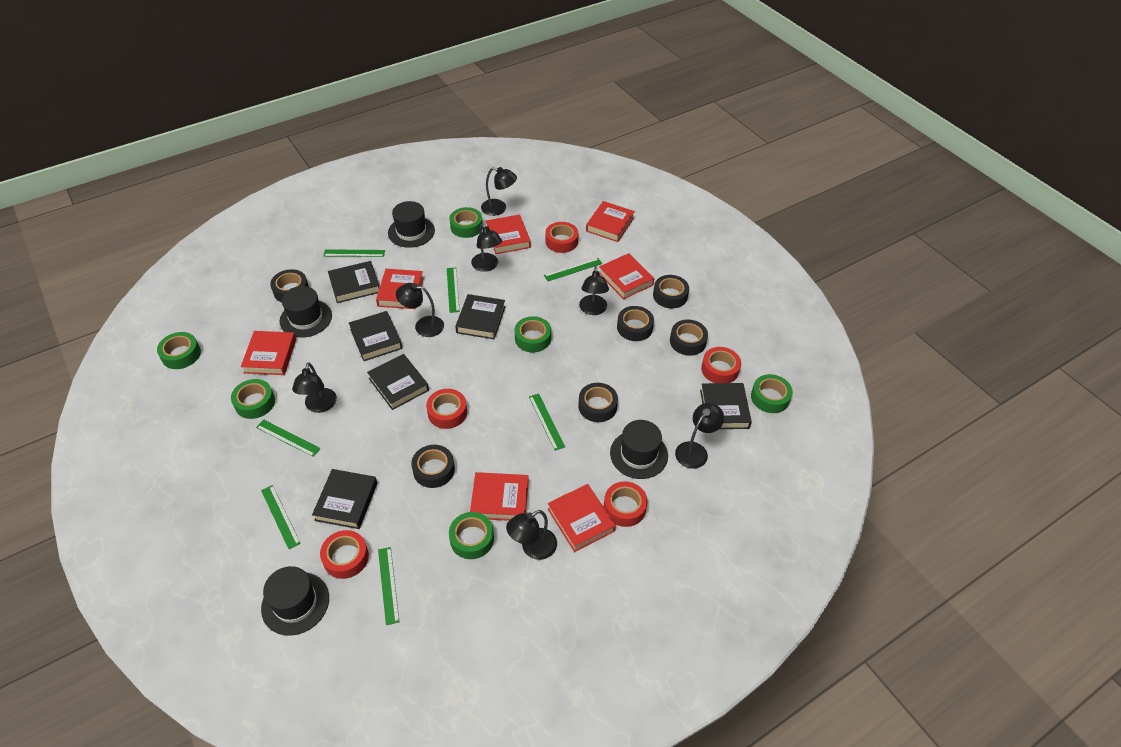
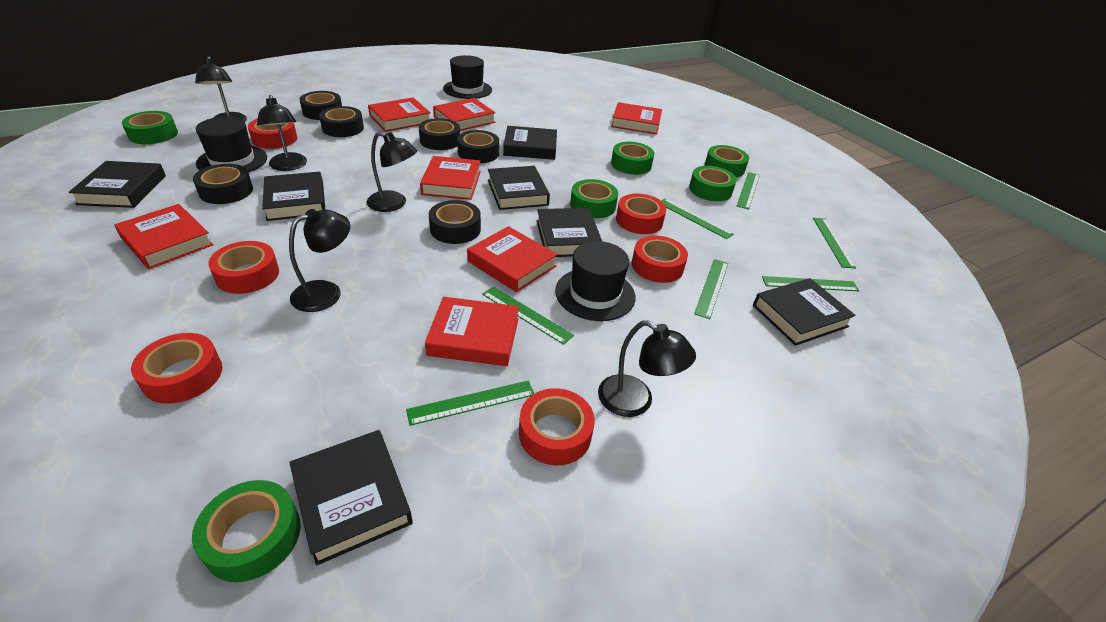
black book: 6 -> 7
black hat: 4 -> 3
black lamp: 7 -> 5
red tape: 5 -> 6

